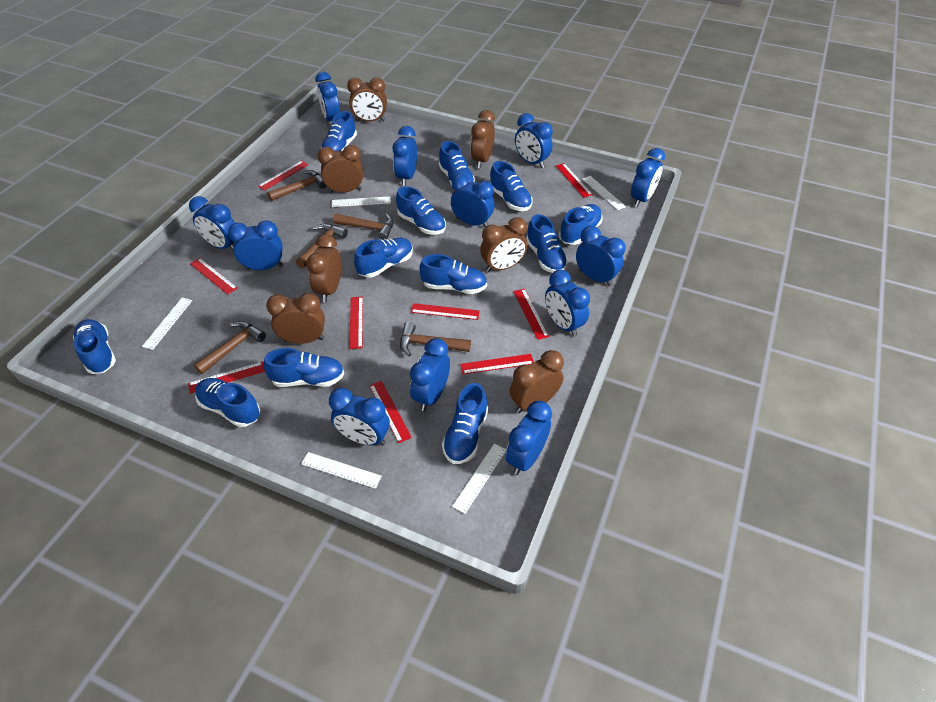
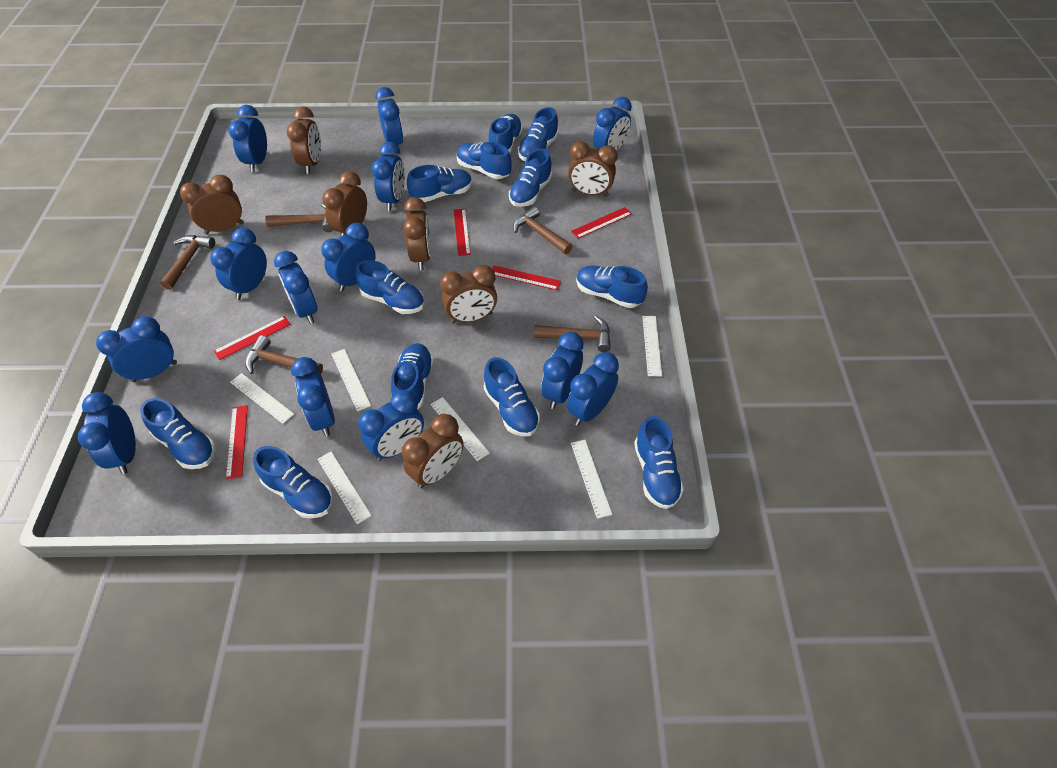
blue clock: 12 -> 13
red ruler: 9 -> 5
white ruler: 5 -> 6

